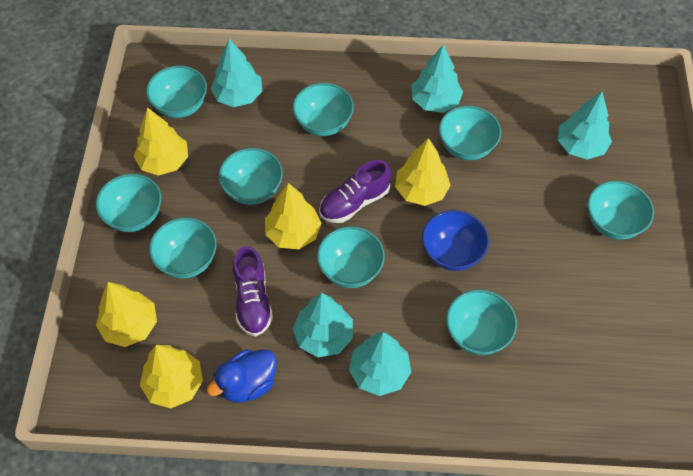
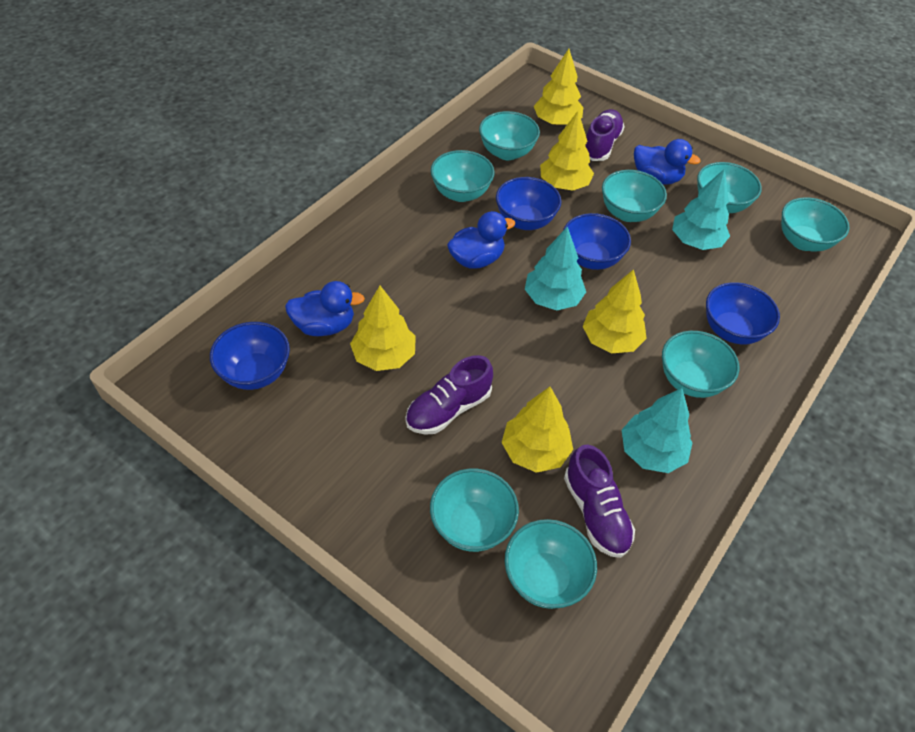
blue bowl: 1 -> 4
blue duck: 1 -> 3
purple shoe: 2 -> 3
turquoise bowl: 9 -> 8
turquoise tree: 5 -> 3

